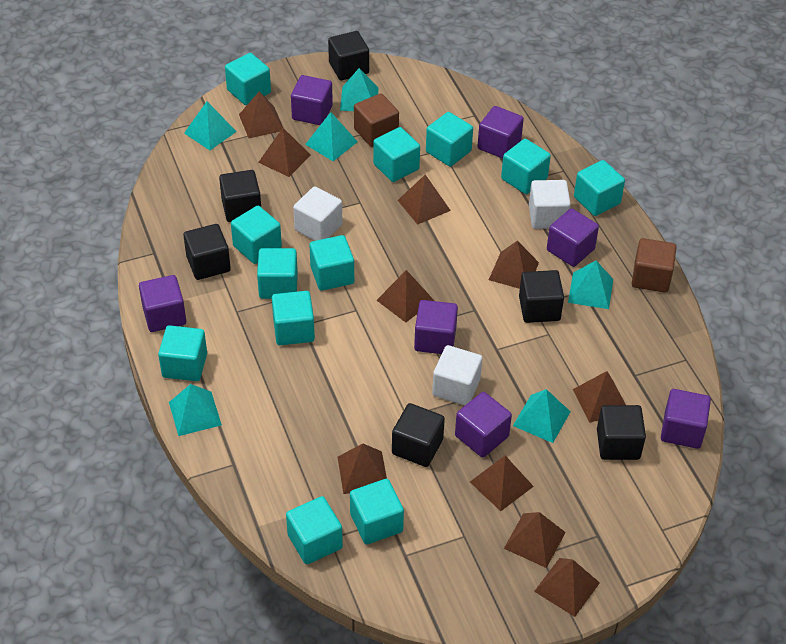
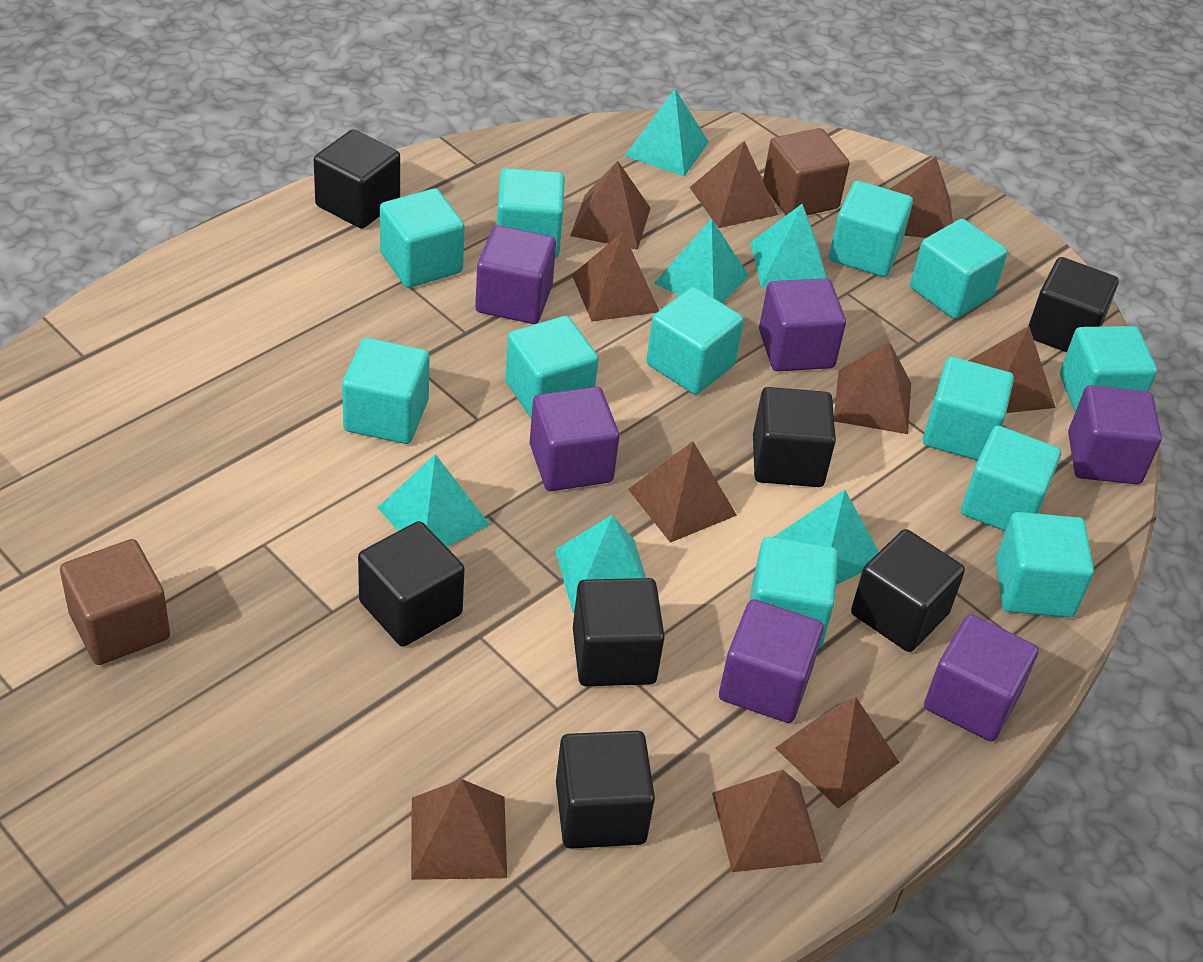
black cube: 6 -> 7
purple cube: 7 -> 6
white cube: 3 -> 0

